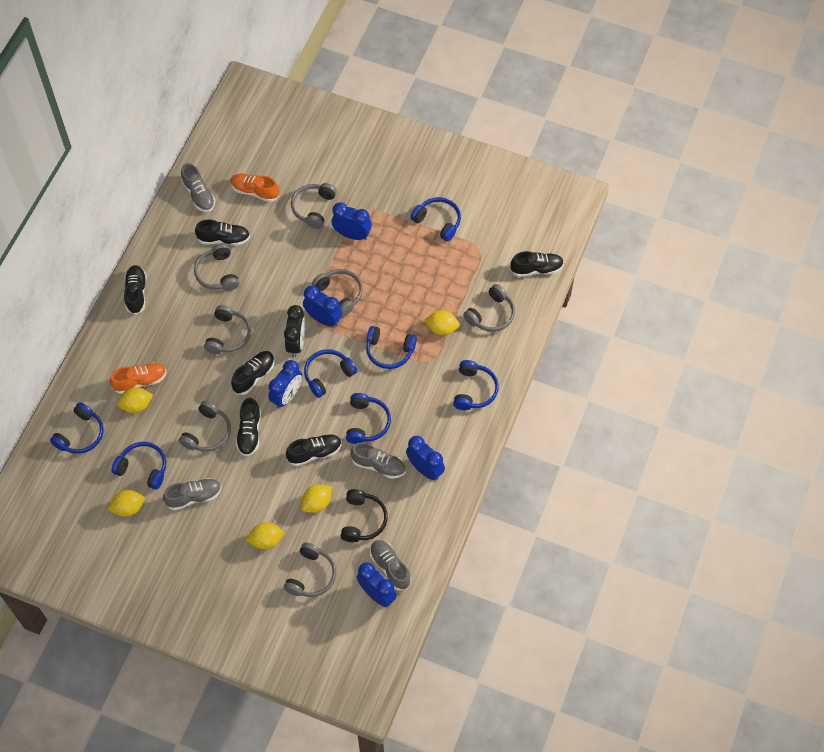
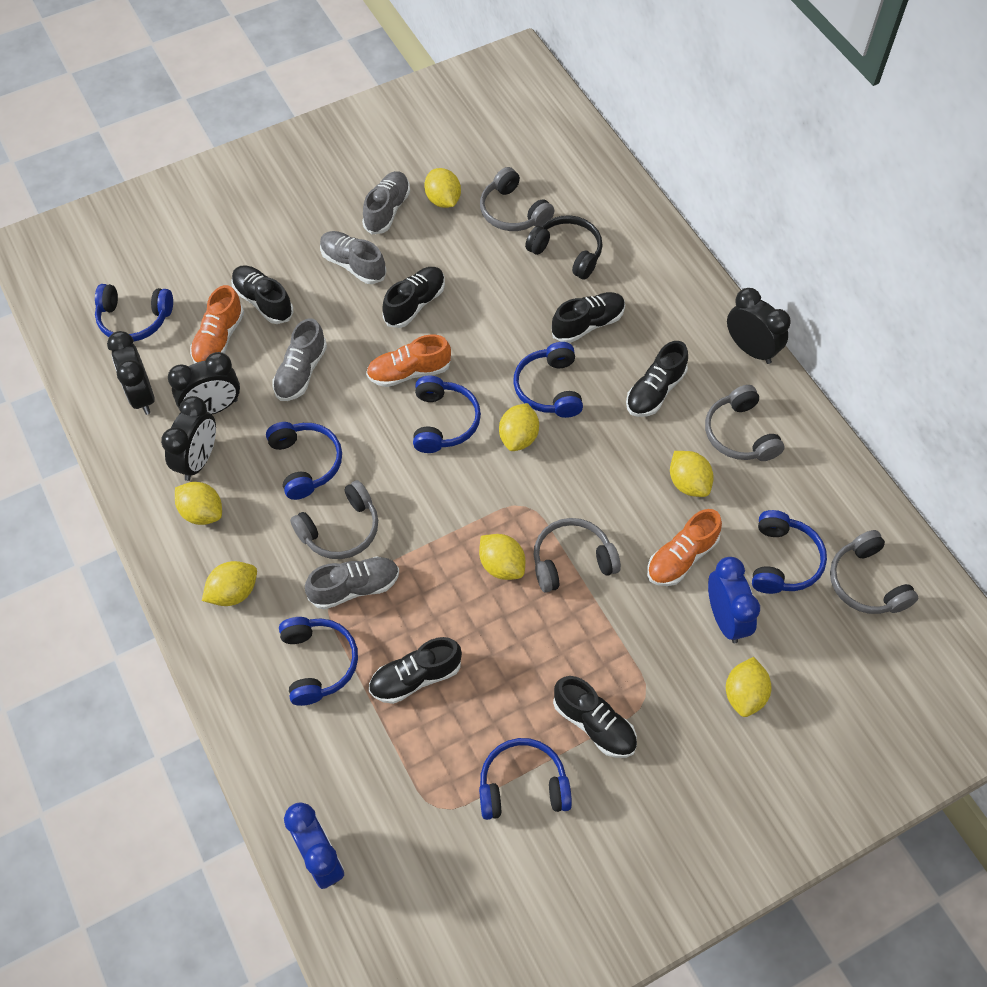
black clock: 1 -> 4
blue clock: 5 -> 2
grey headphones: 7 -> 5
orange shoe: 2 -> 3
yellow lemon: 5 -> 7

